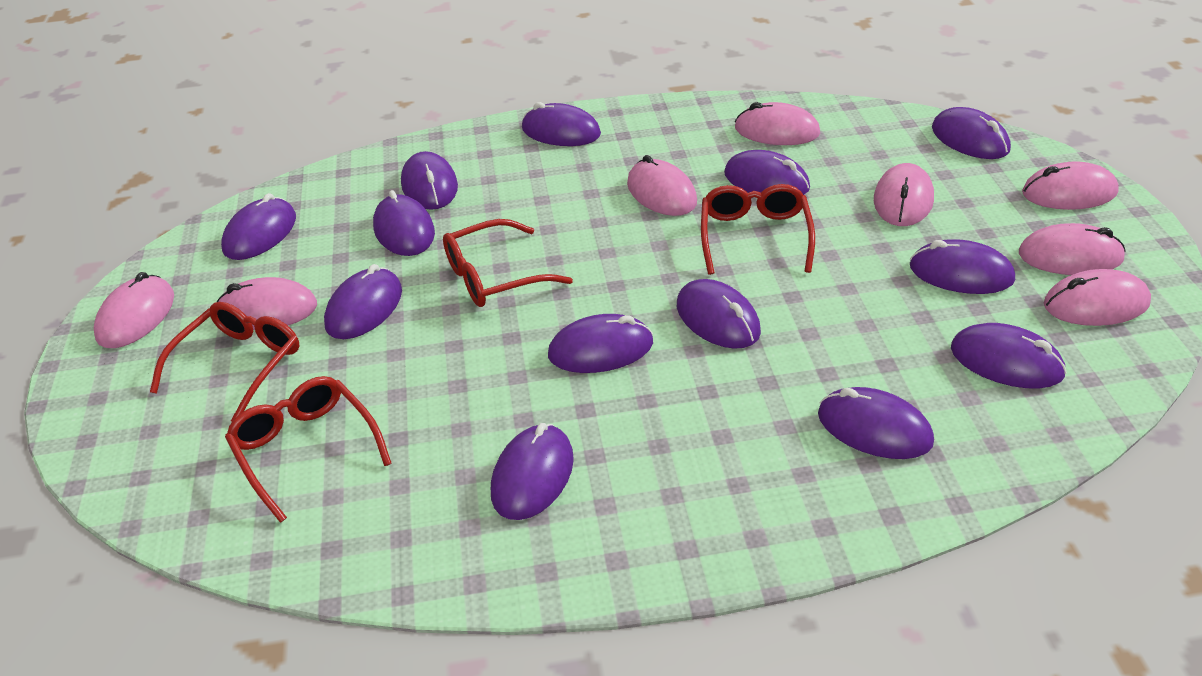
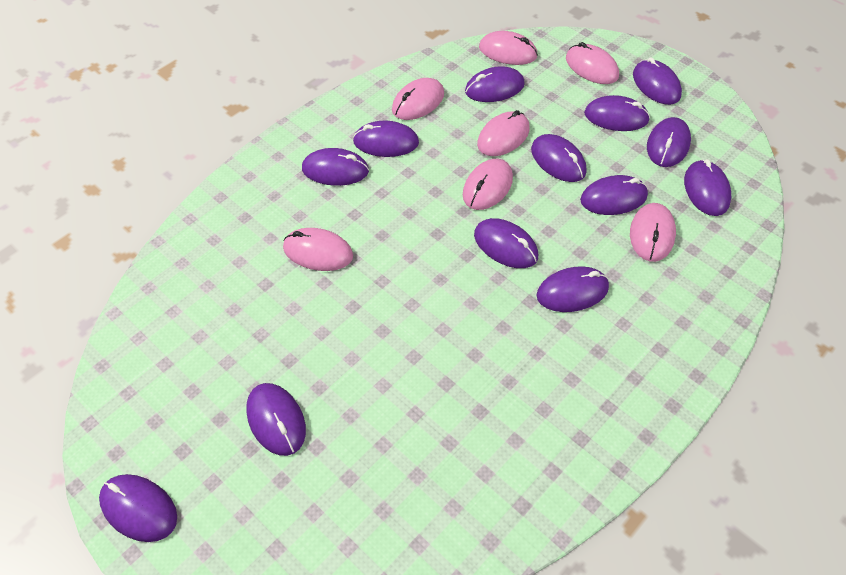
pink mouse: 8 -> 7
red glasses: 4 -> 0

